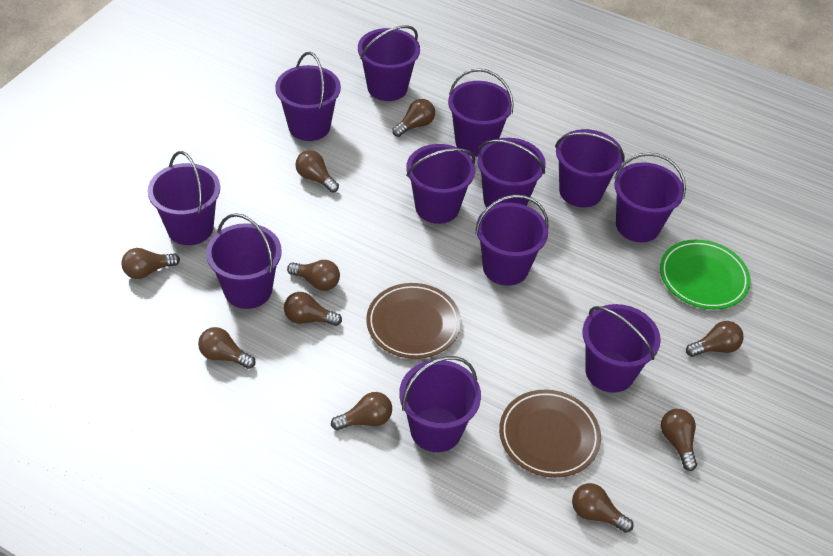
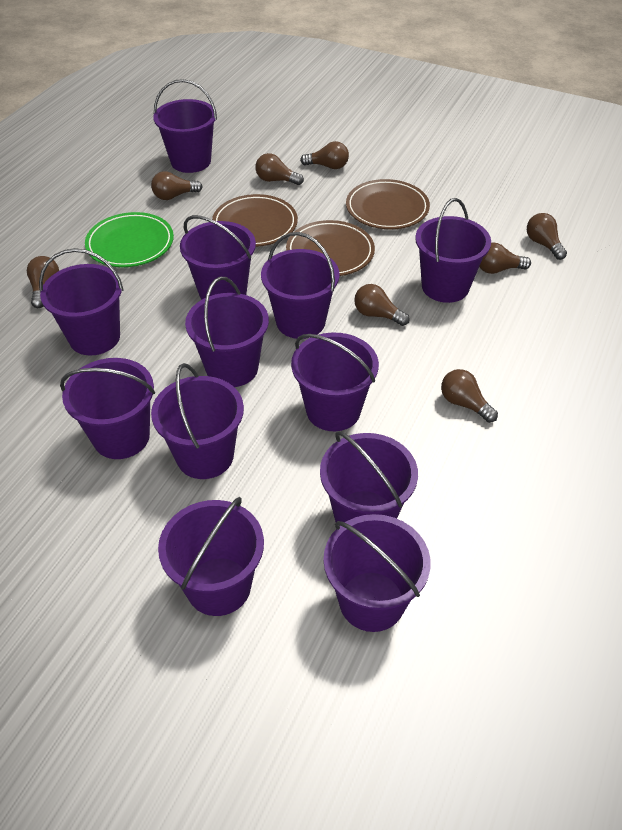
brown light bulb: 10 -> 8
brown plate: 2 -> 3

